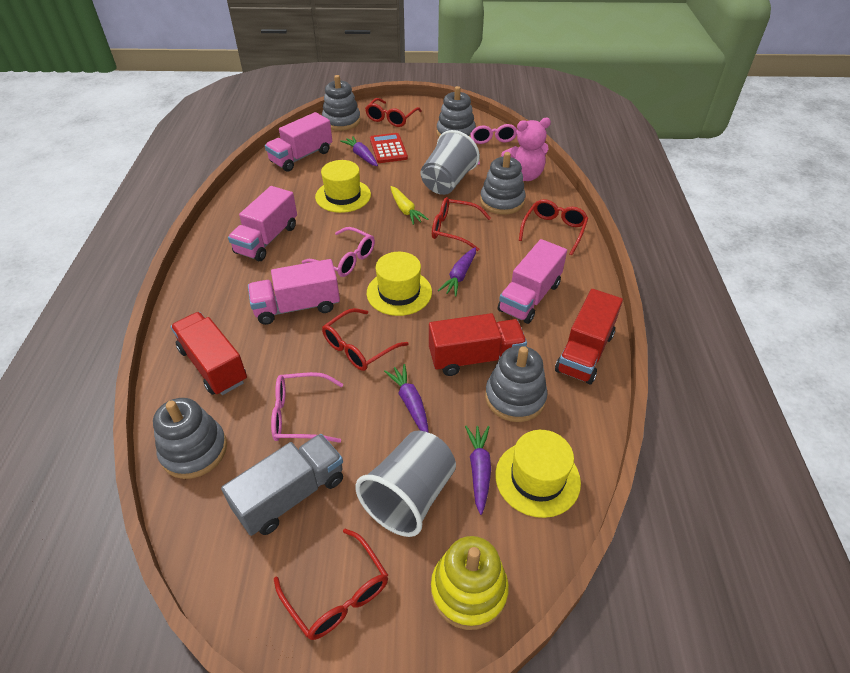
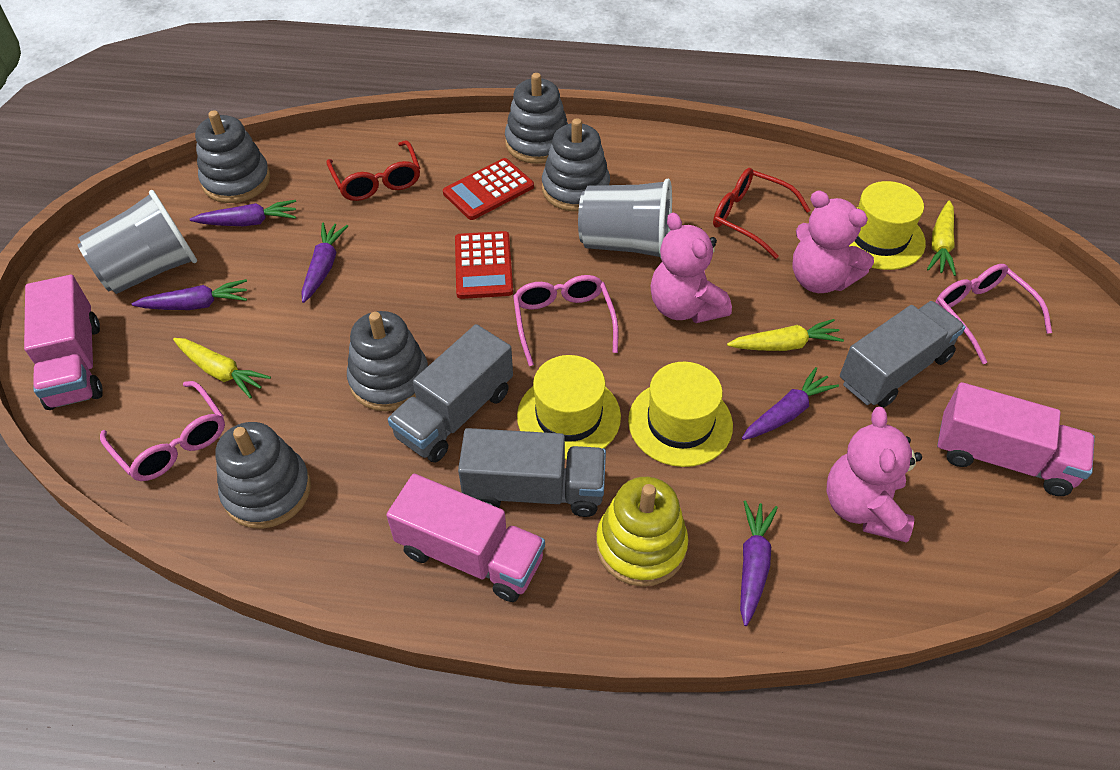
grey truck: 1 -> 3
pink teddy bear: 1 -> 3
pink truck: 4 -> 3
purple carrot: 4 -> 5
red calculator: 1 -> 2
red glasses: 5 -> 2
red truck: 3 -> 0
yellow carrot: 1 -> 3

